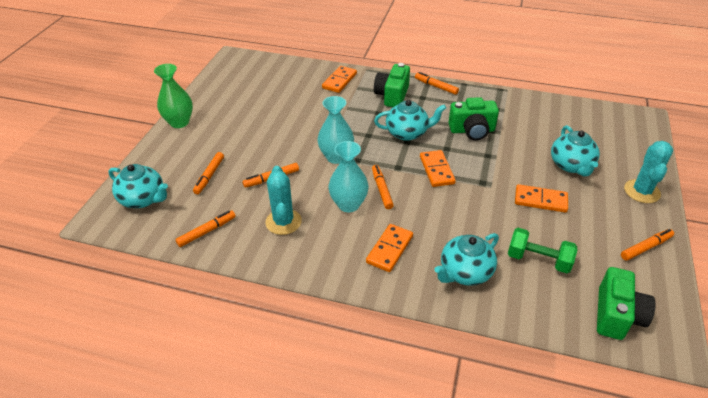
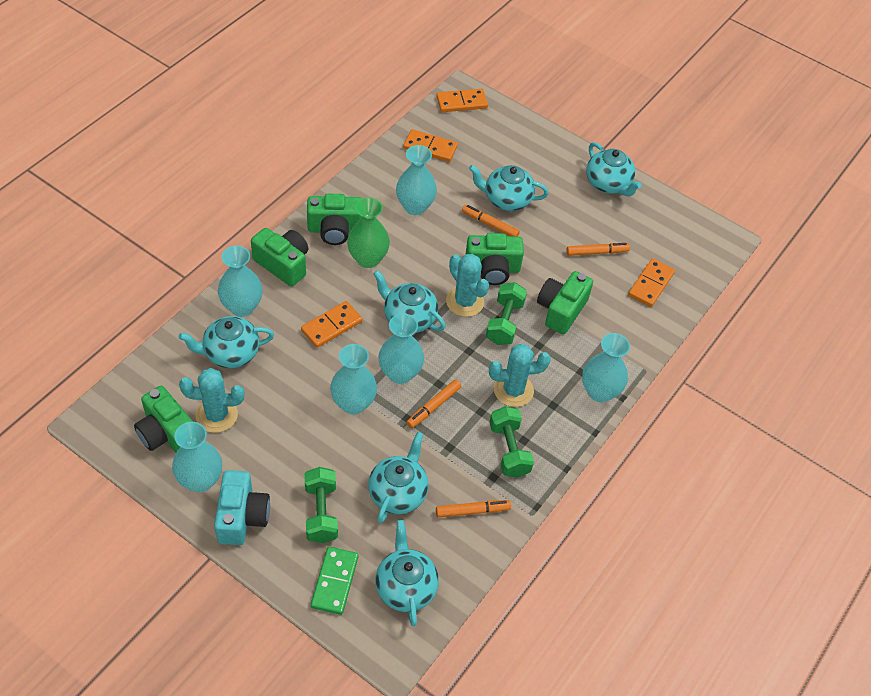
green camera: 3 -> 5
green domino: 0 -> 1
green dumbbell: 1 -> 3
orange marker: 6 -> 4
turquoise cactus: 2 -> 3
turquoise camera: 0 -> 1
turquoise teapot: 4 -> 6
turquoise vase: 2 -> 6

